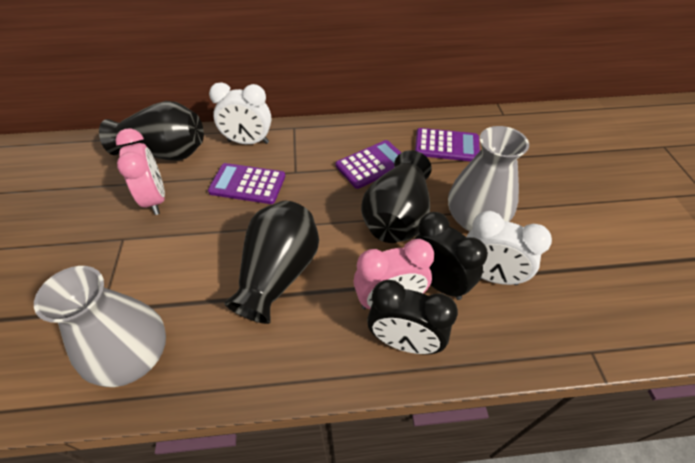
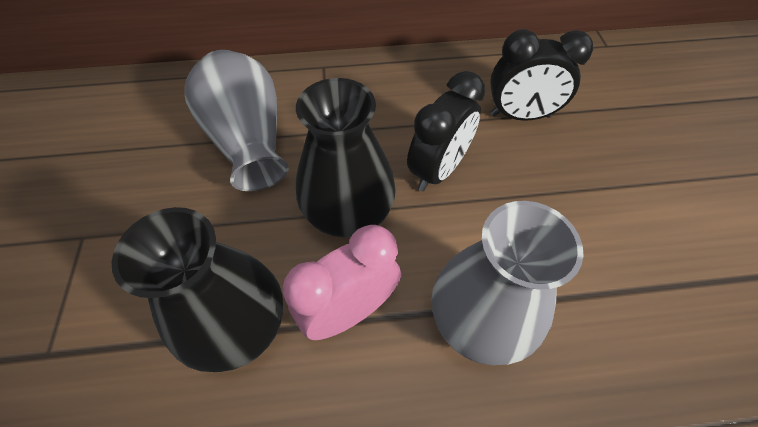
black vase: 3 -> 2
pink clock: 2 -> 1
purple calculator: 3 -> 0
white clock: 2 -> 0

